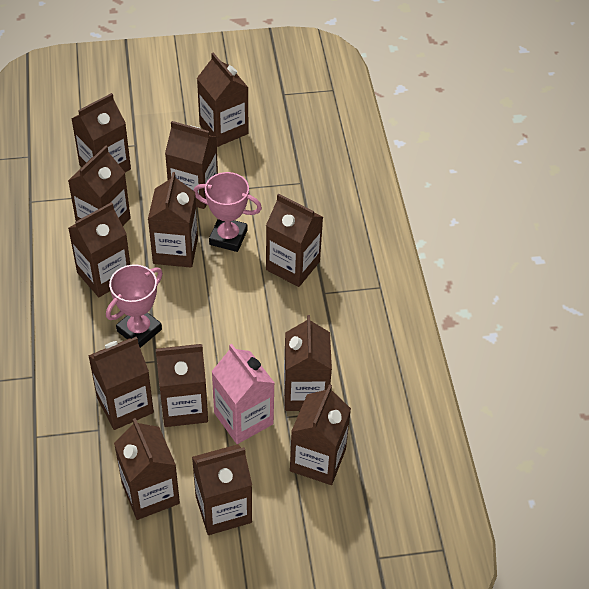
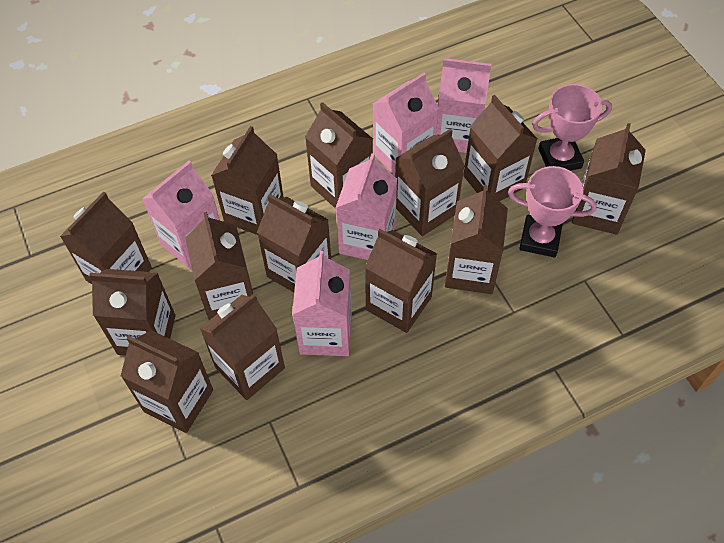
pink carton: 1 -> 5

